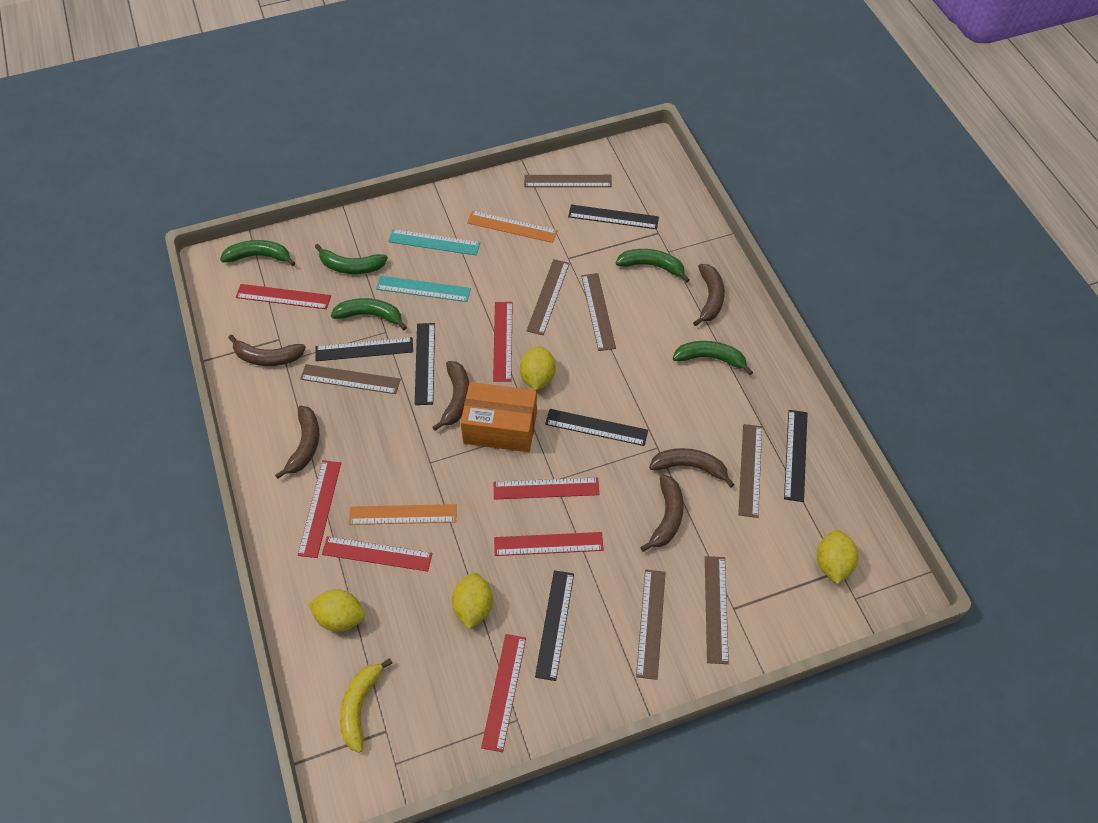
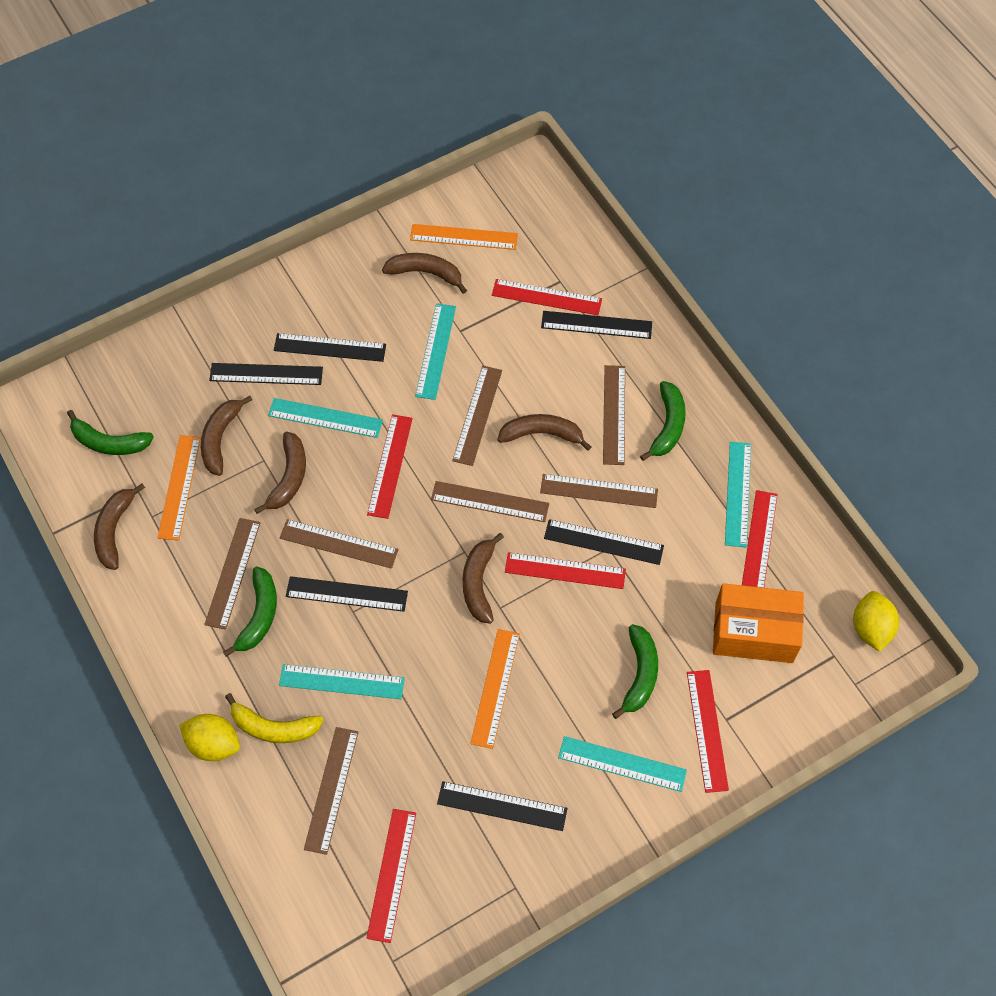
green banana: 5 -> 4
orange ruler: 2 -> 3
red ruler: 7 -> 6
turquoise ruler: 2 -> 5
yellow lemon: 4 -> 2

